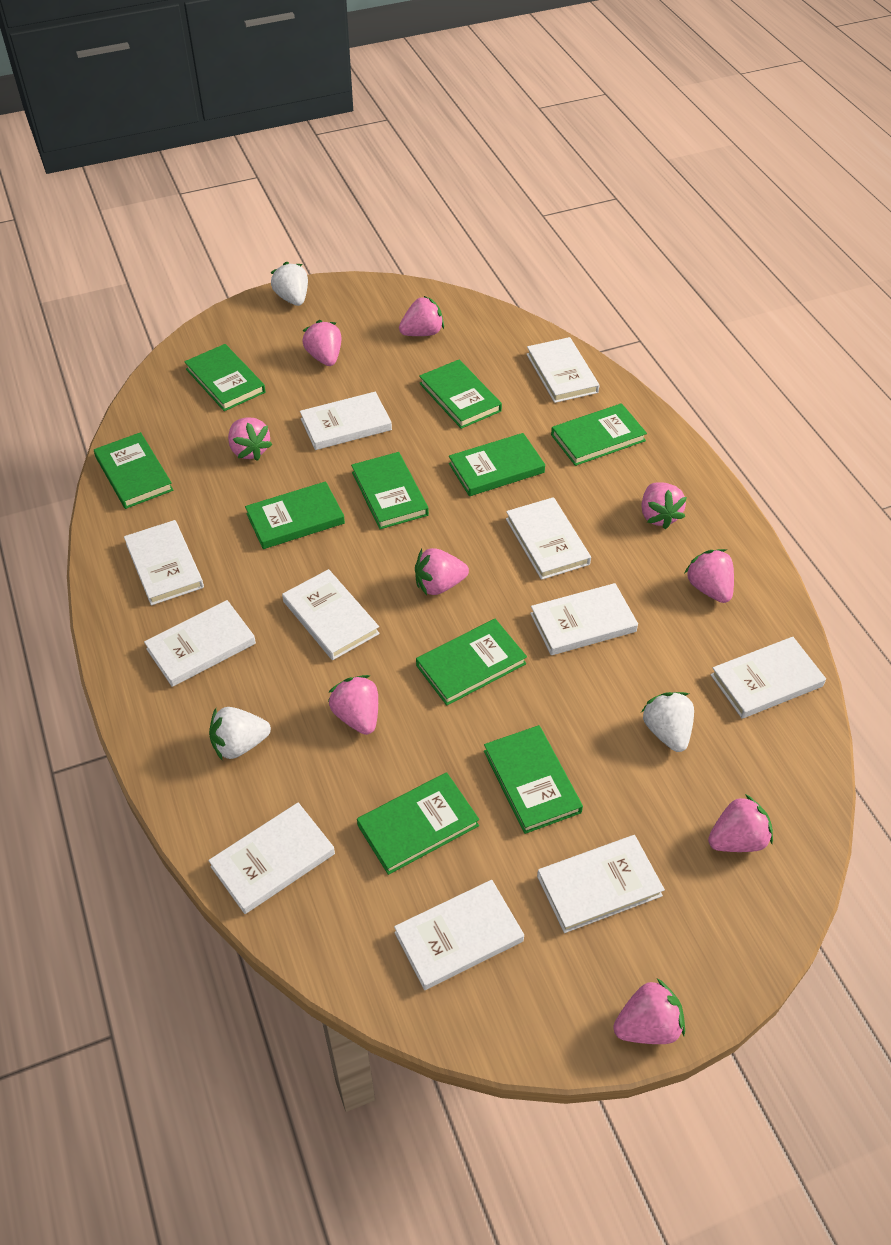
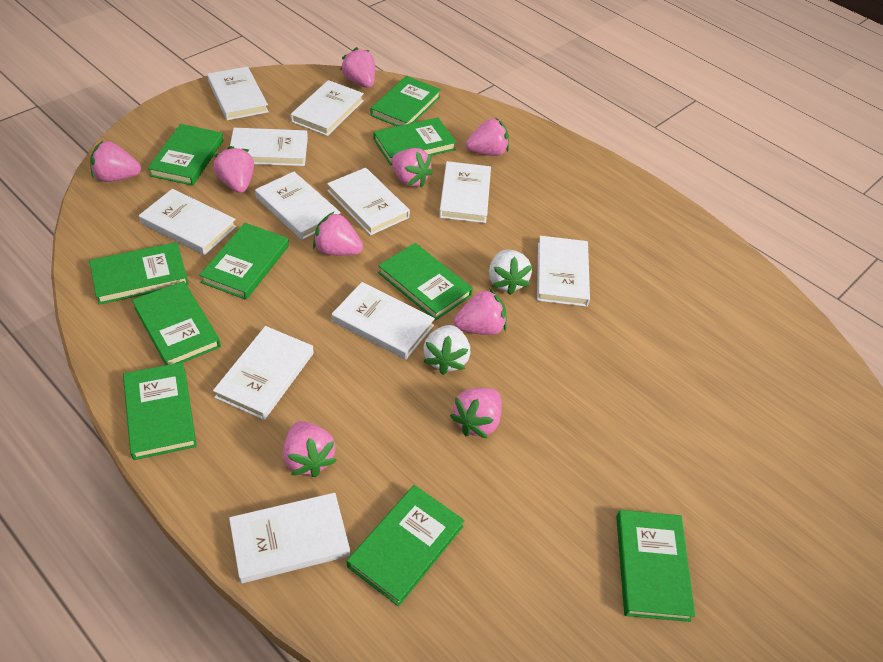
white strawberry: 3 -> 2

